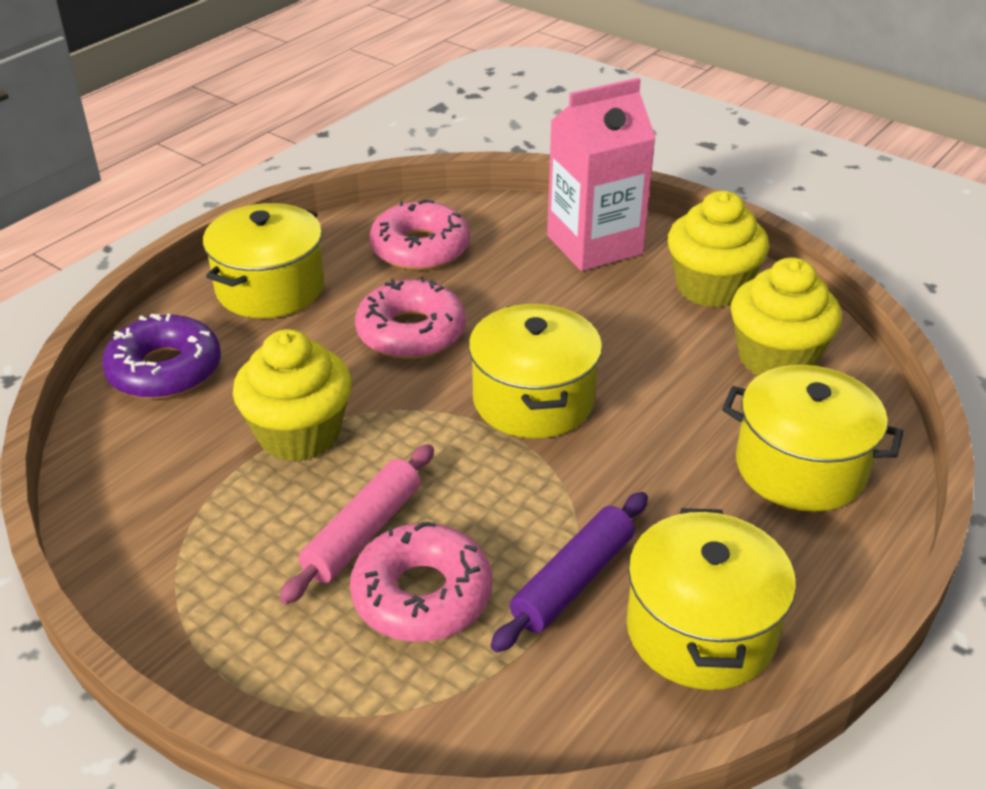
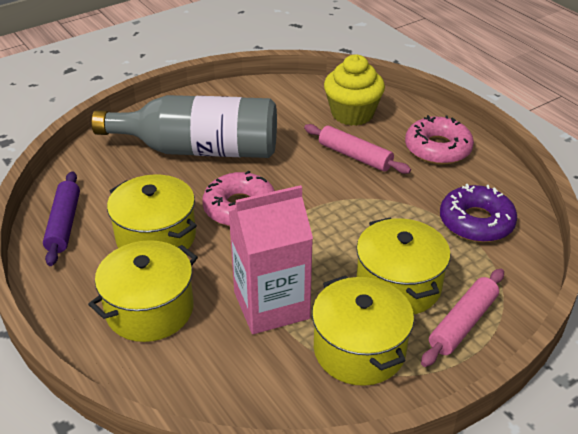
grey bottle: 0 -> 1
pink donut: 3 -> 2
pink rolling pin: 1 -> 2
yellow cupcake: 3 -> 1

